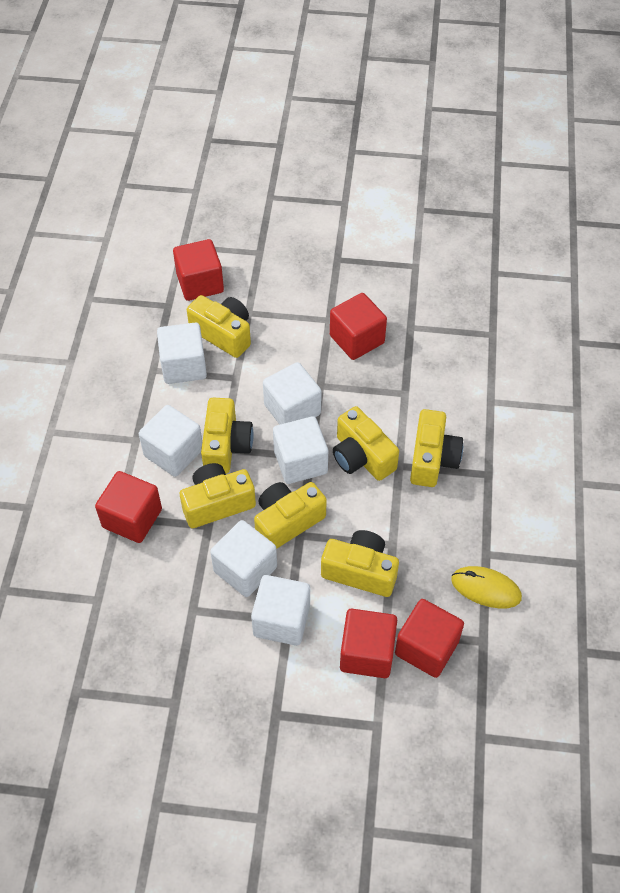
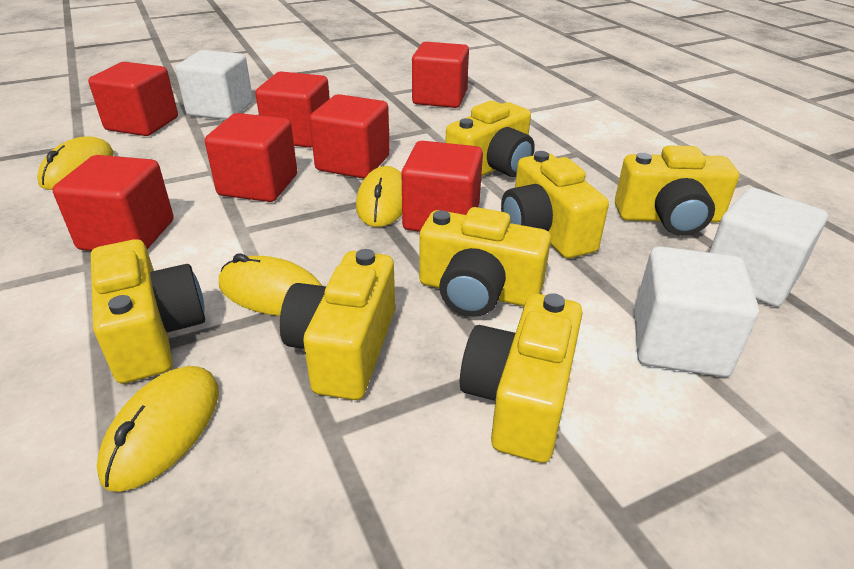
red cube: 5 -> 7
white cube: 6 -> 3
yellow mouse: 1 -> 4

